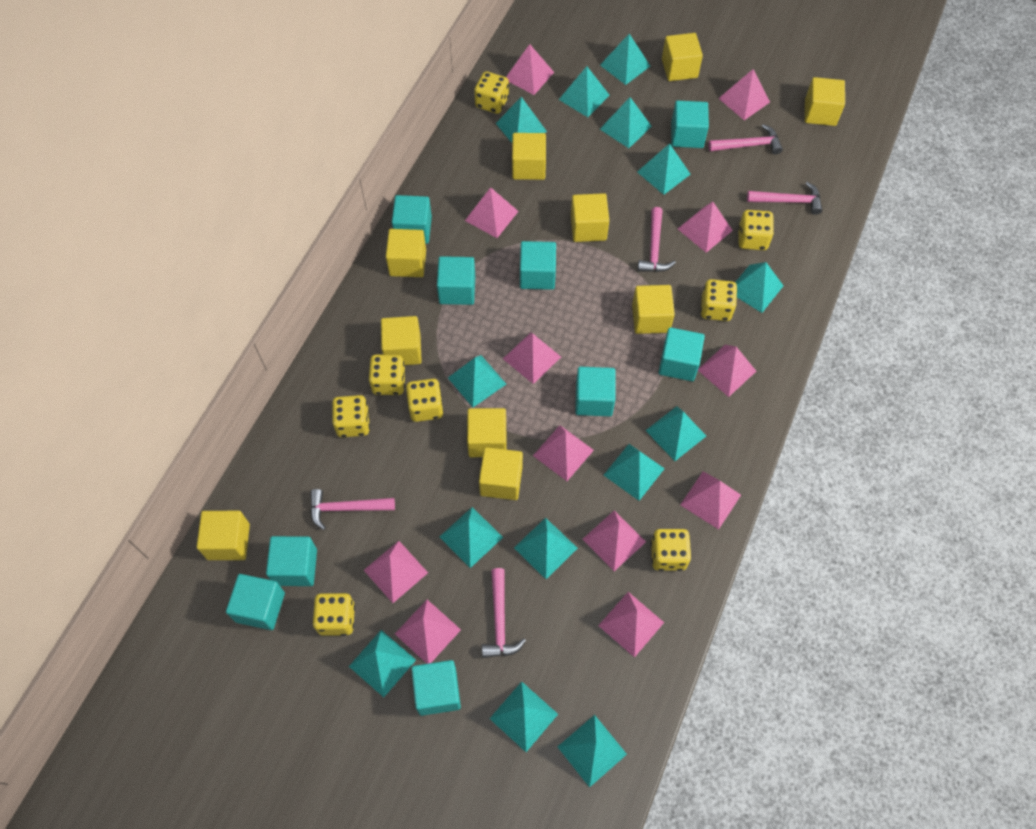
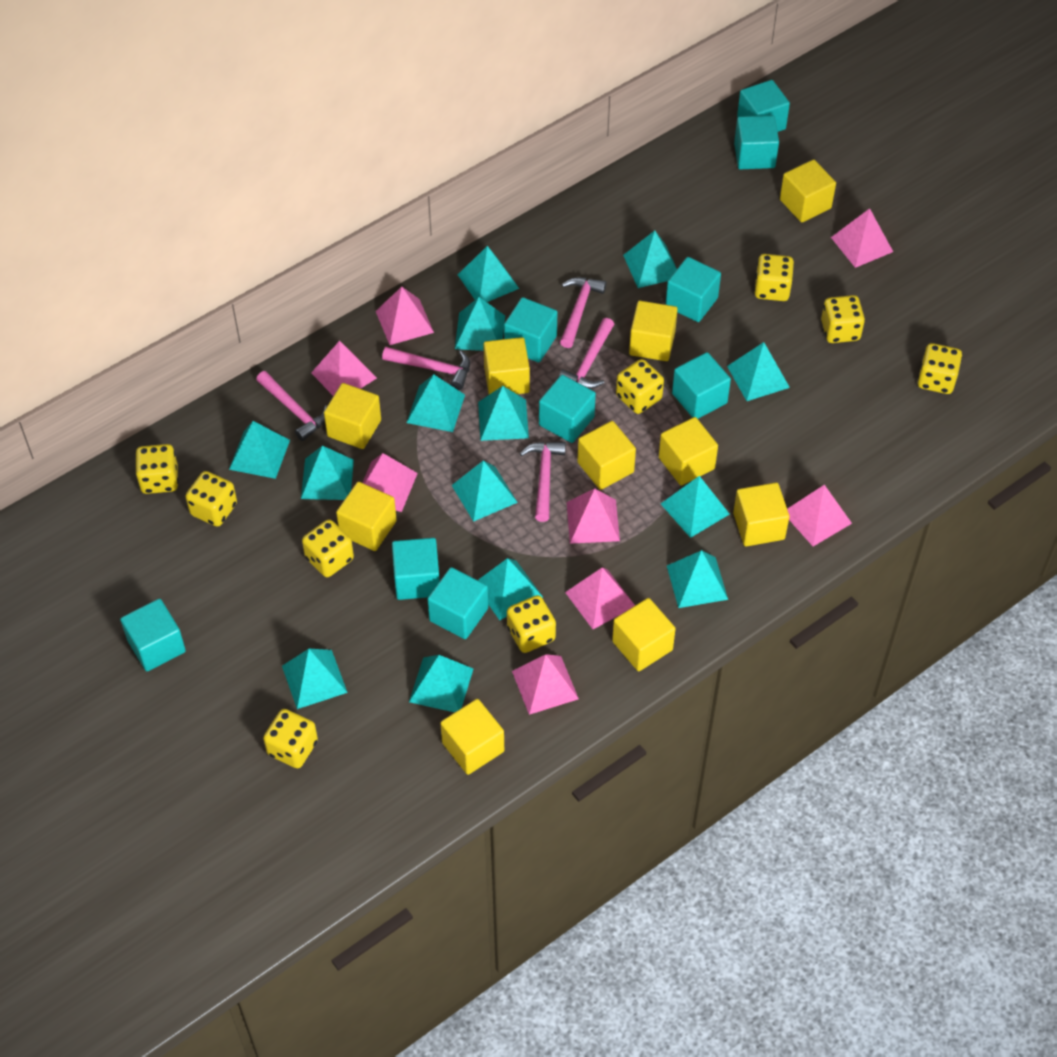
pink pyramid: 12 -> 8
yellow dice: 8 -> 9

